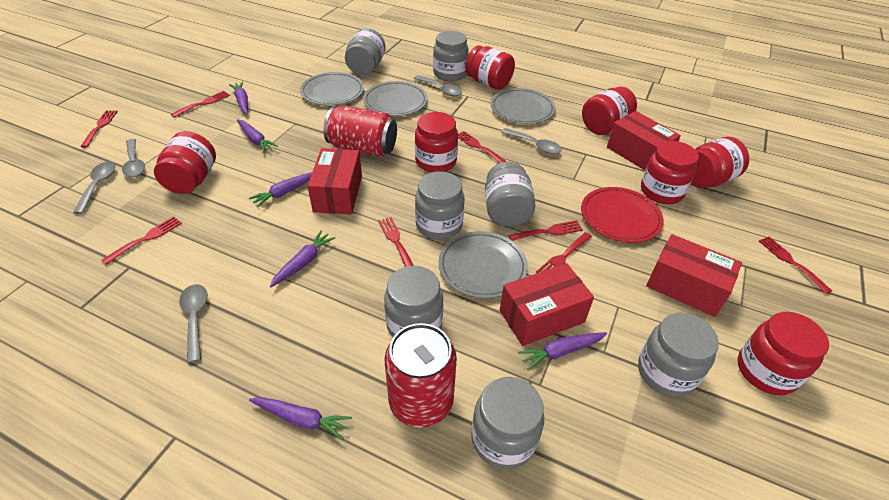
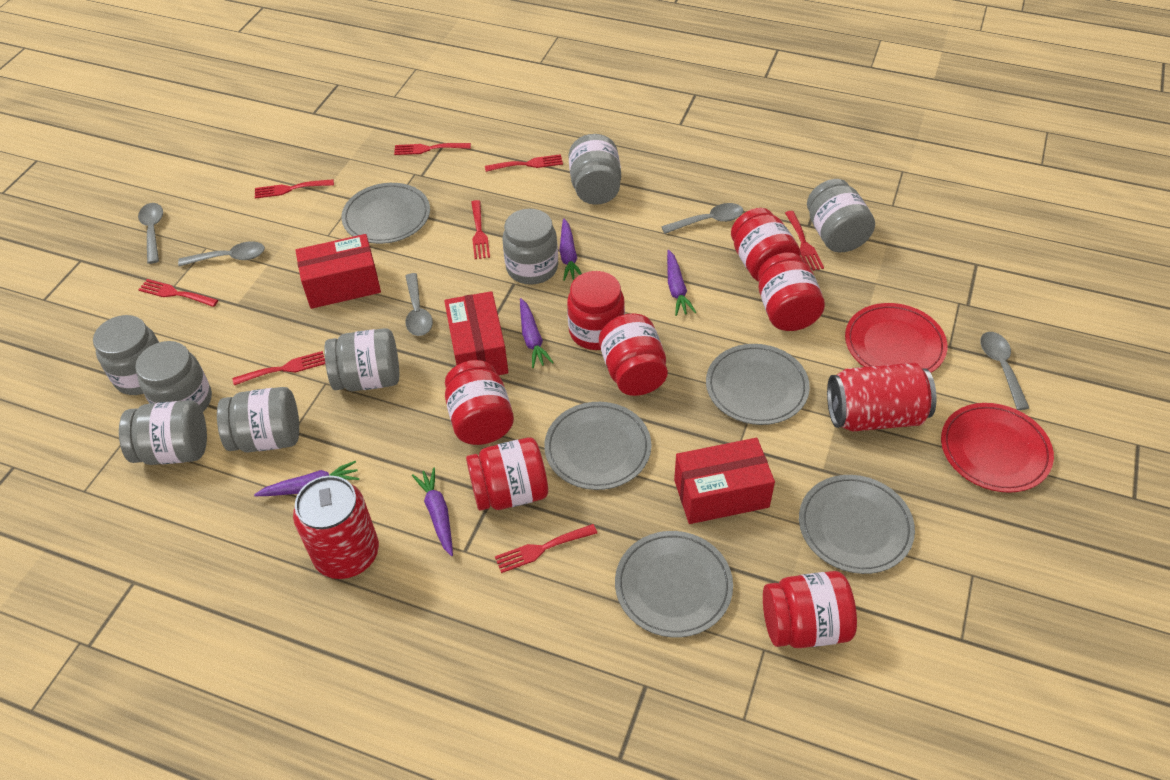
grey jar: 7 -> 8
grey plate: 4 -> 5
purple carrot: 6 -> 5
red box: 4 -> 3
red plate: 1 -> 2

